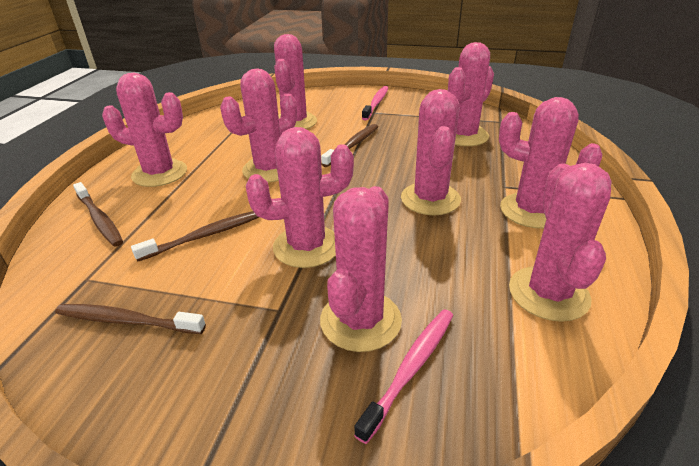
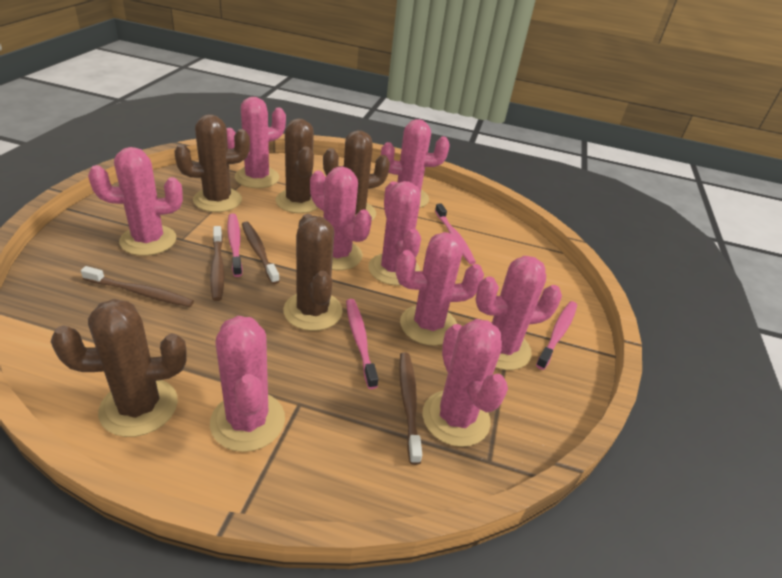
brown cactus: 0 -> 5
pink toothbrush: 2 -> 4

